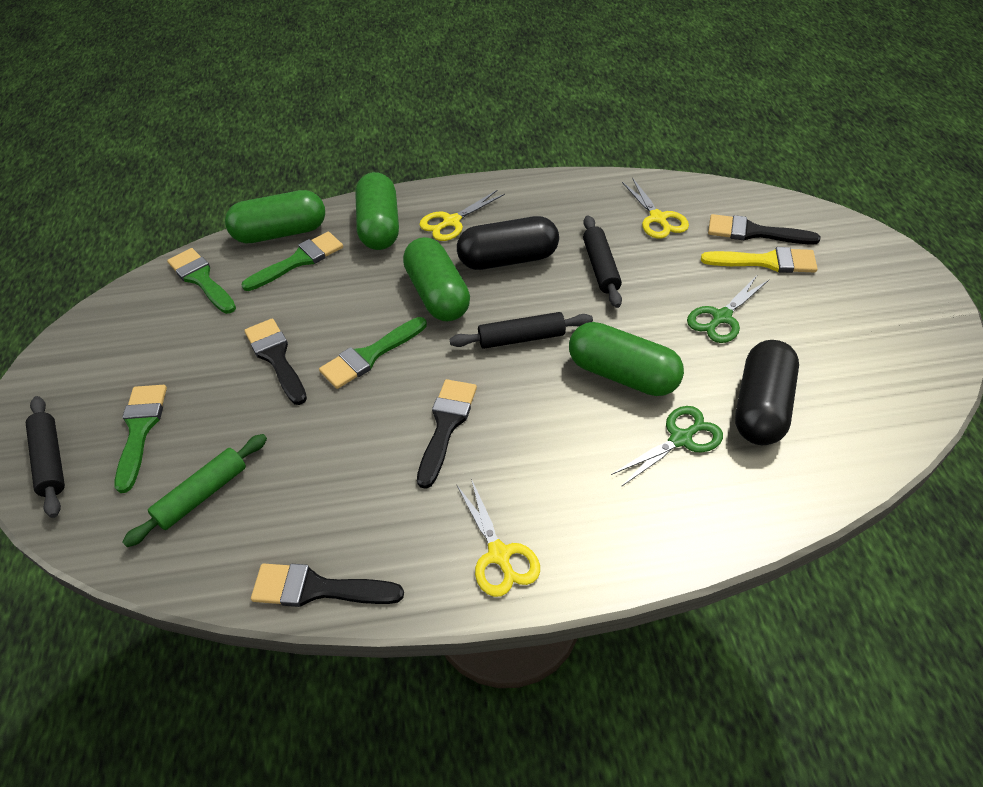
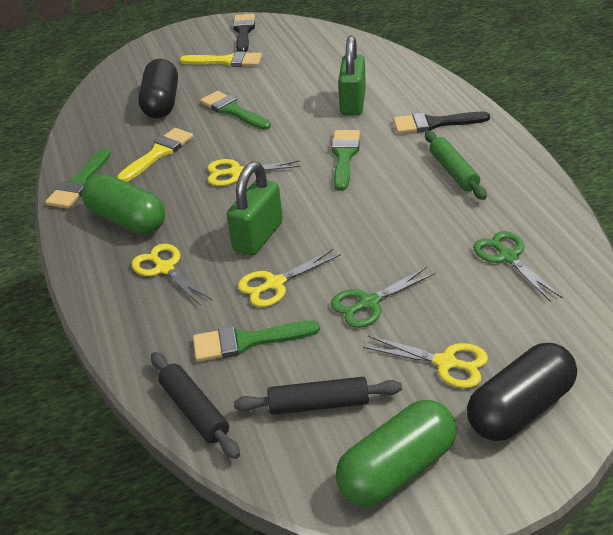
black brush: 4 -> 2
black rolling pin: 3 -> 2
green capsule: 4 -> 2
green padlock: 0 -> 2
yellow brush: 1 -> 2
yellow scissors: 3 -> 4

